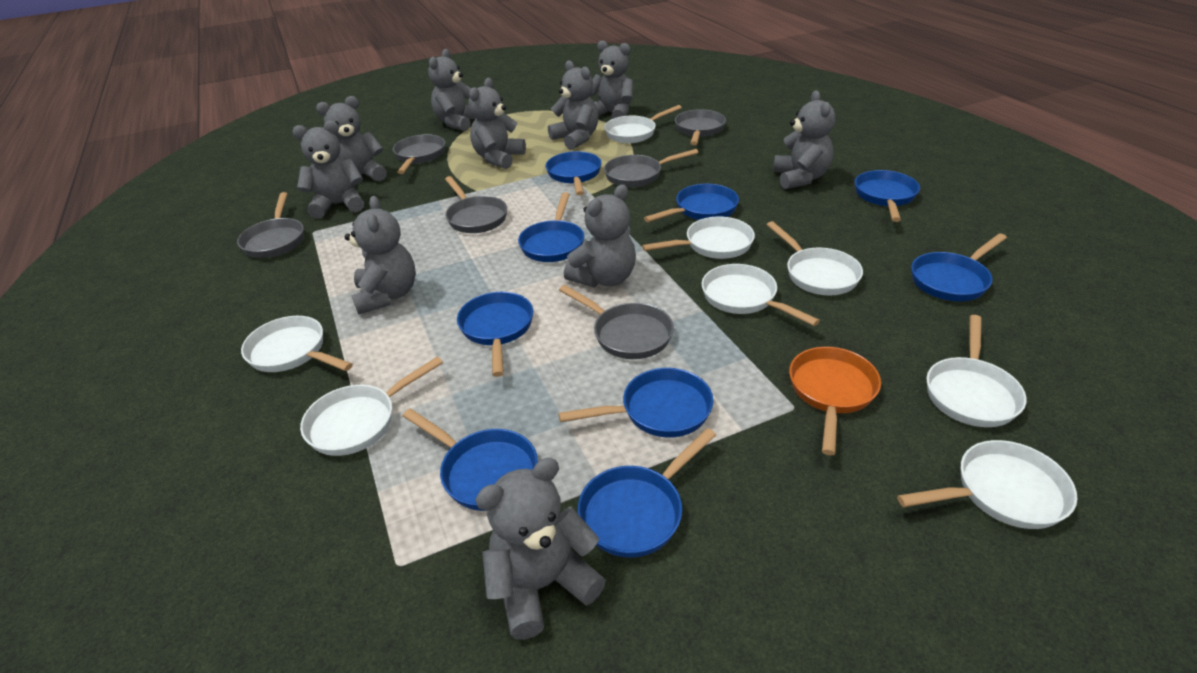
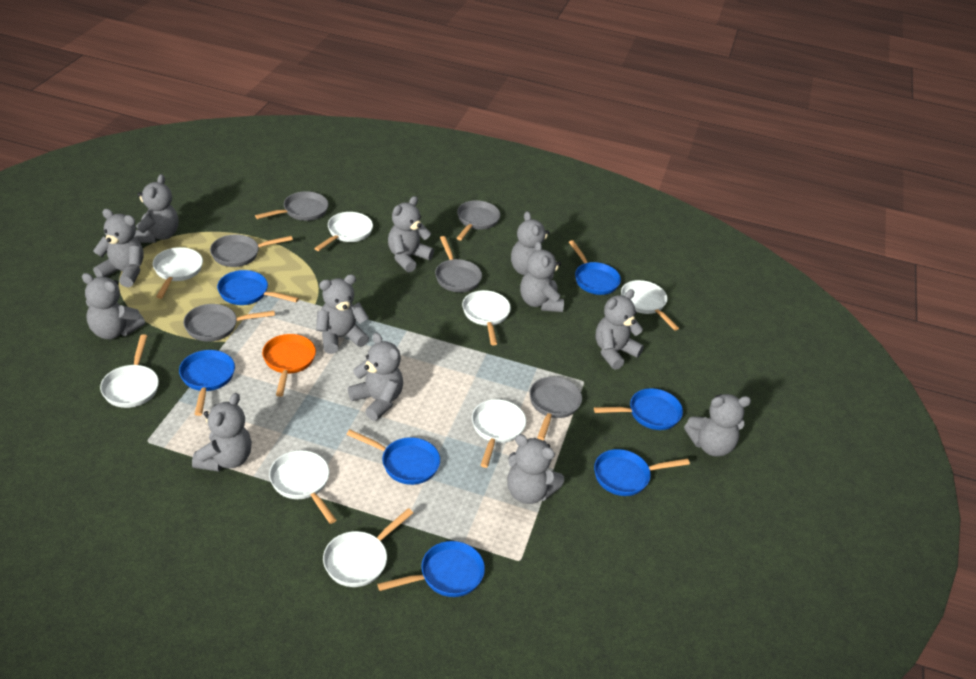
blue pan: 9 -> 7
grey teddy bear: 10 -> 12

